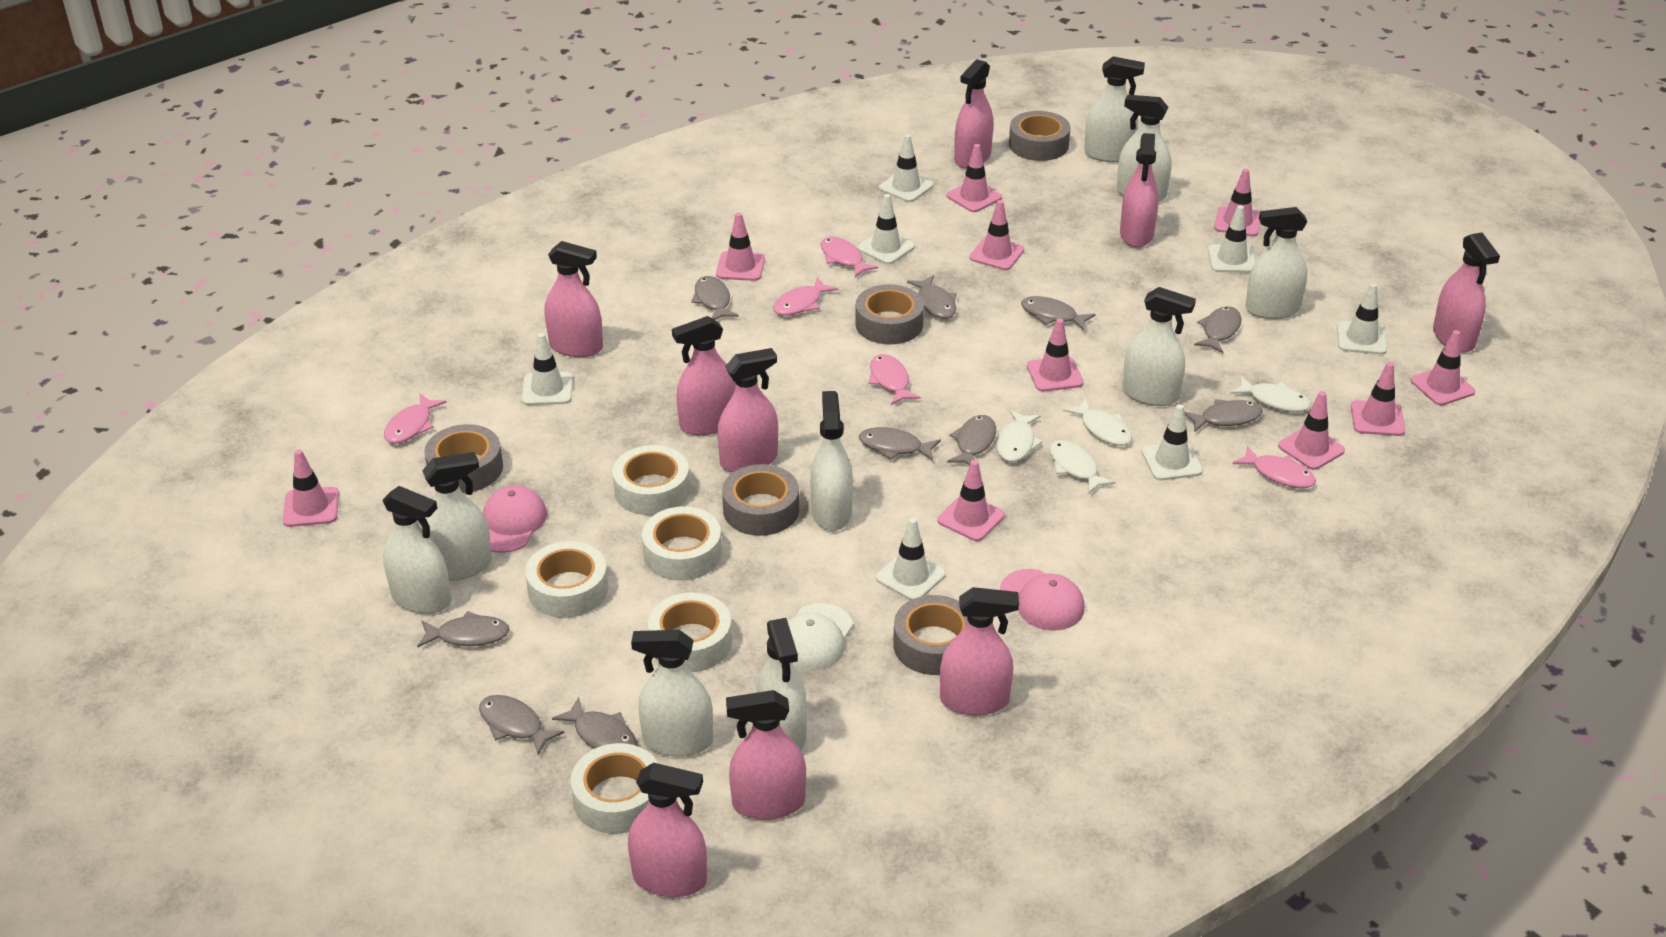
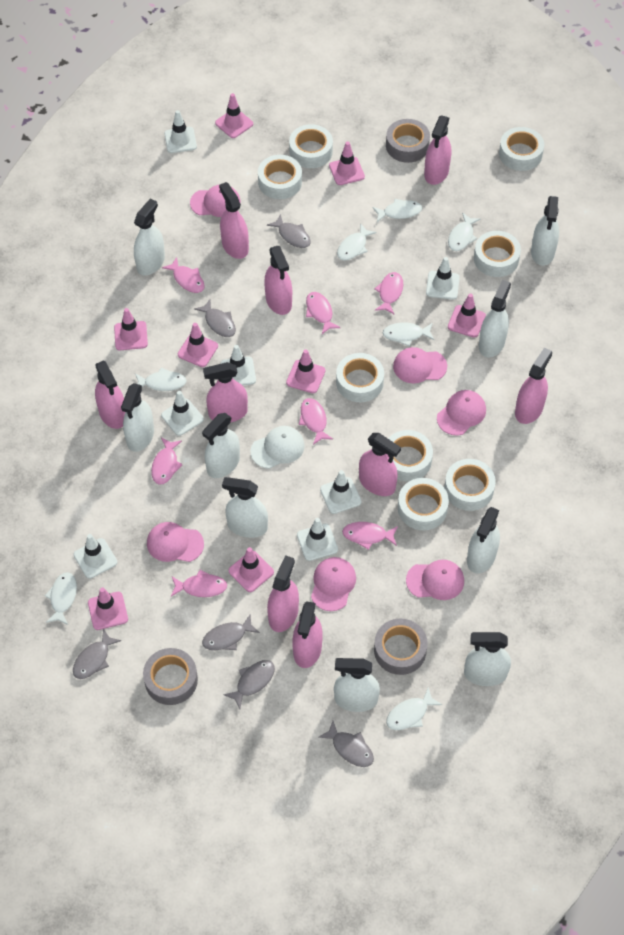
grey fish: 10 -> 6
grey tape: 5 -> 3
pink cap: 2 -> 6
pink fish: 5 -> 7
pink traffic cone: 10 -> 8
white fish: 4 -> 7
white tape: 5 -> 8

